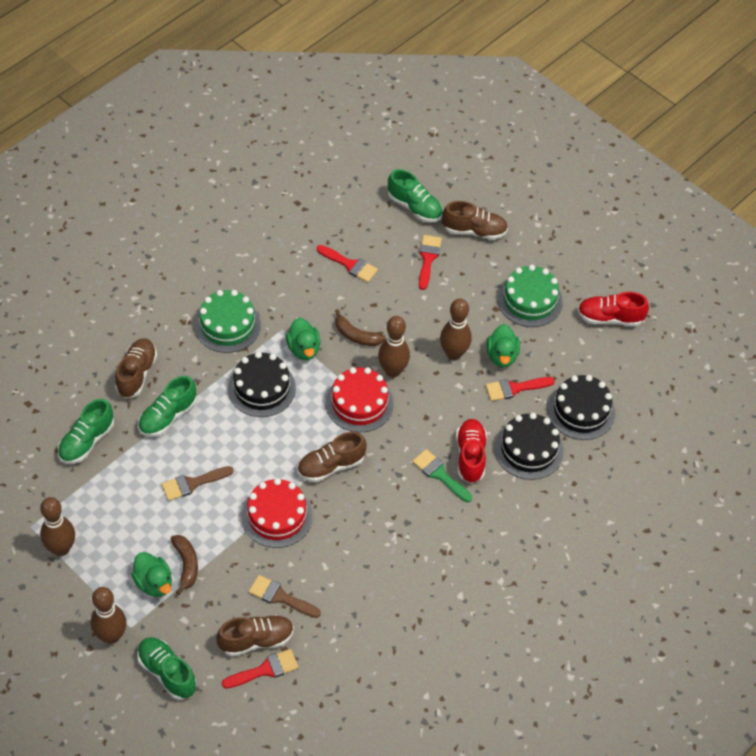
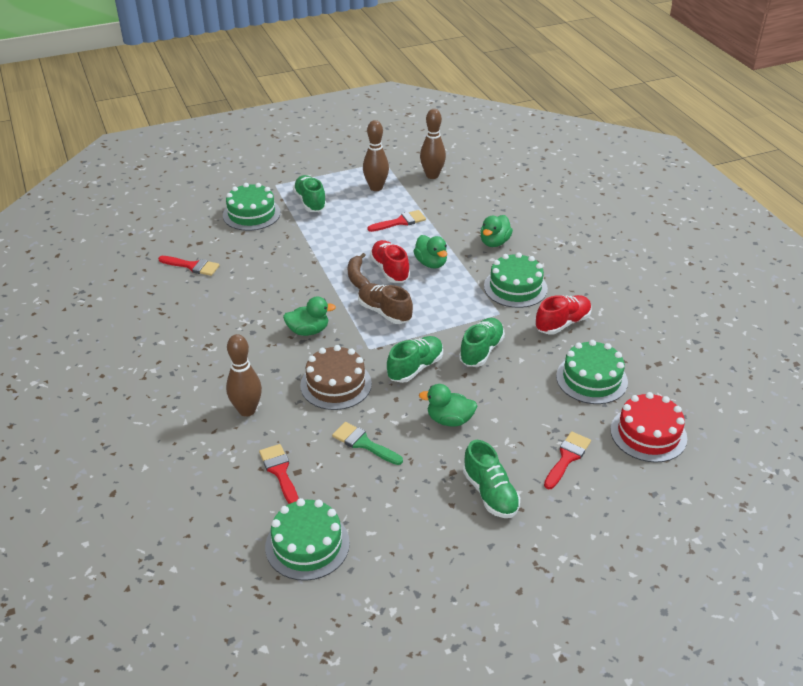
black cake: 3 -> 0
brown banana: 2 -> 1
brown bowling pin: 4 -> 3
brown brush: 2 -> 0
brown cake: 0 -> 1
brown shoe: 4 -> 1
green cake: 2 -> 4
green duck: 3 -> 4
red cake: 2 -> 1

